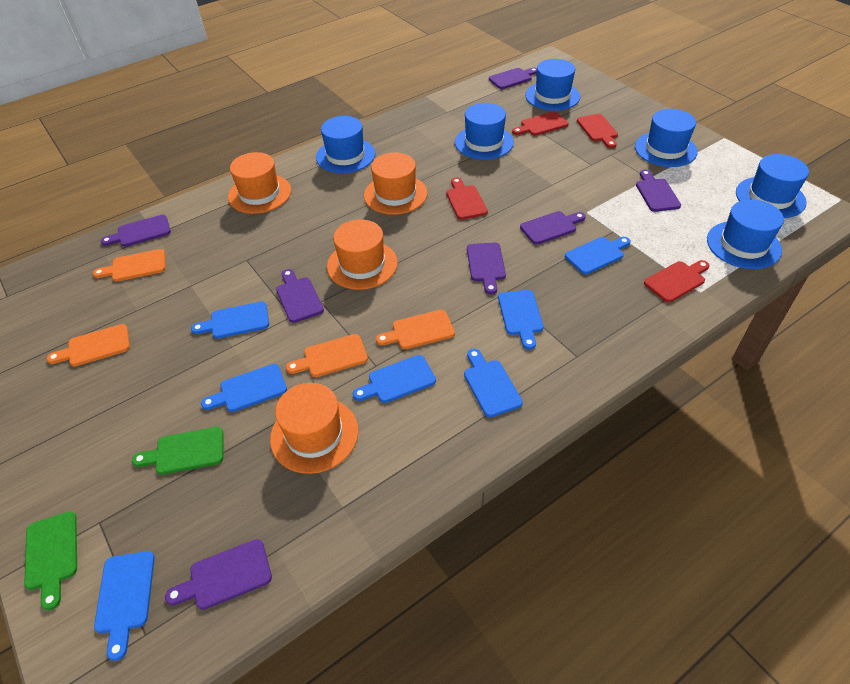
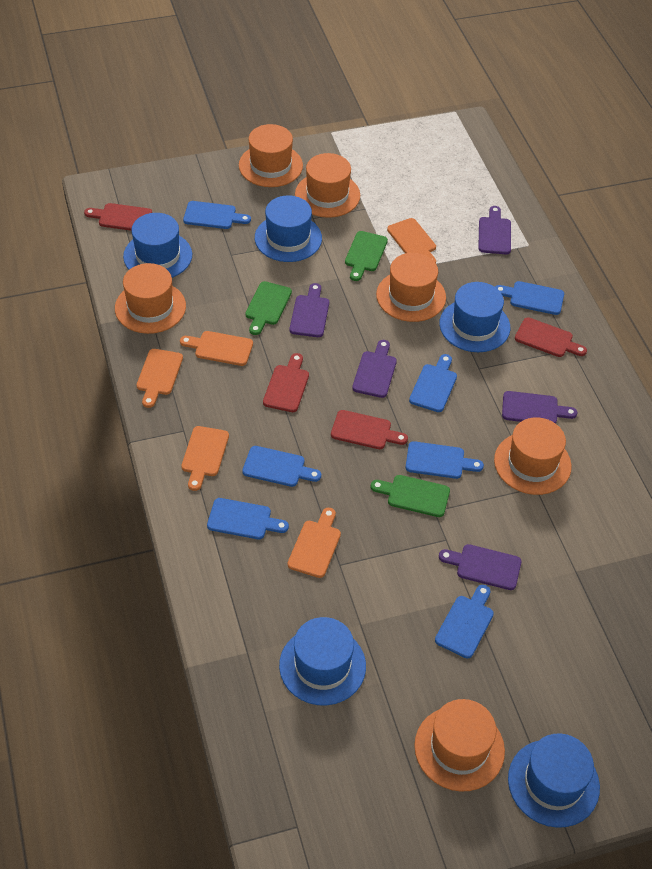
blue hat: 6 -> 5
green cutting board: 2 -> 3
orange cutting board: 4 -> 5
orange hat: 4 -> 6
purple cutting board: 7 -> 5

